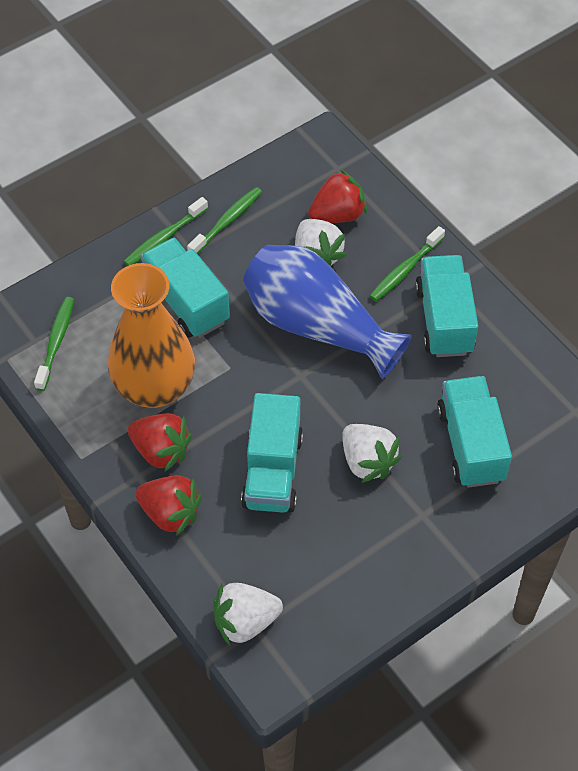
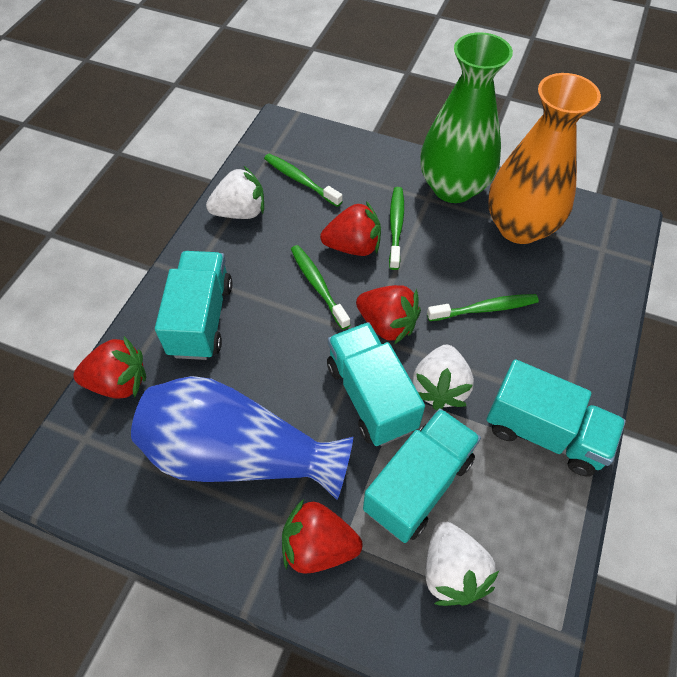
green vase: 0 -> 1
red strawberry: 3 -> 4

